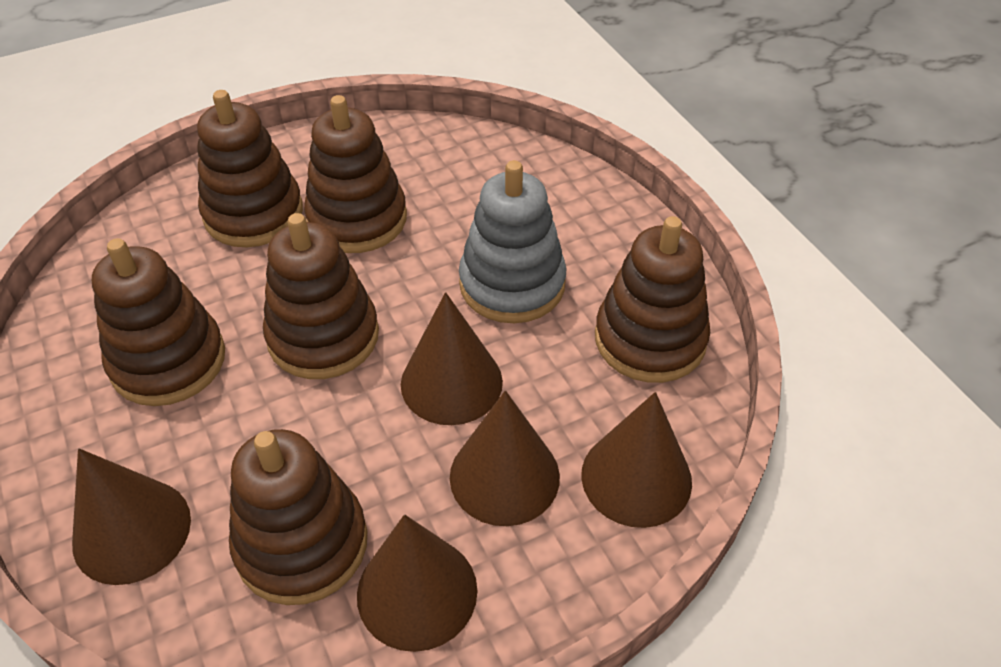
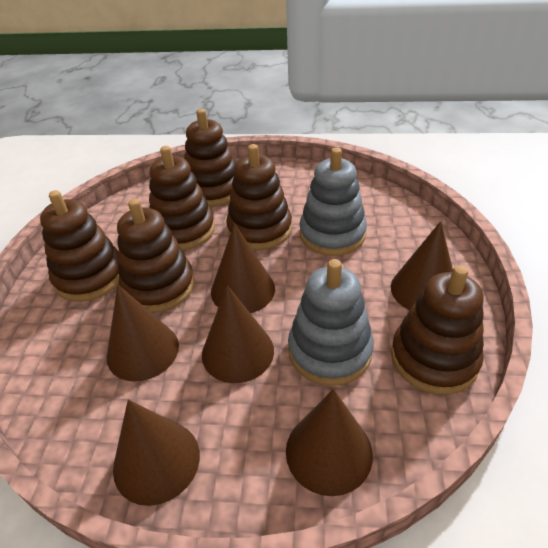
brown cone: 5 -> 6
grey stacking toy: 1 -> 2

